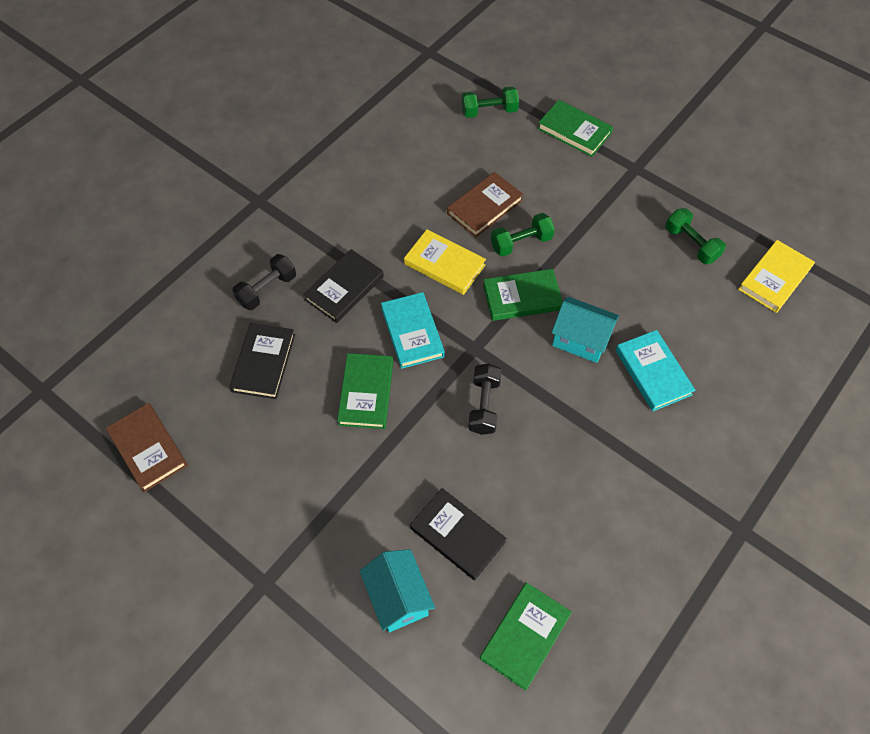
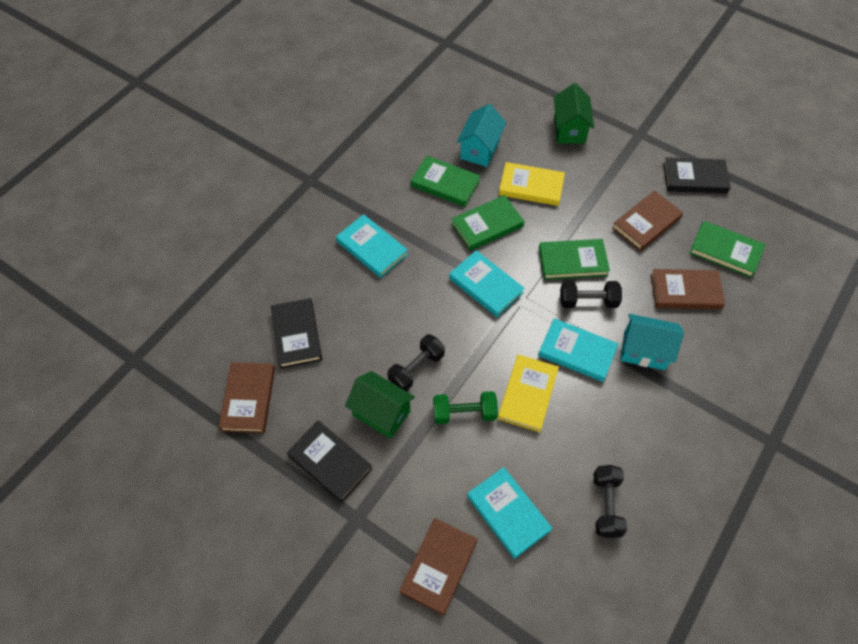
black dumbbell: 2 -> 3
brown book: 2 -> 4
green dumbbell: 3 -> 1
green house: 0 -> 2
turquoise book: 2 -> 4

